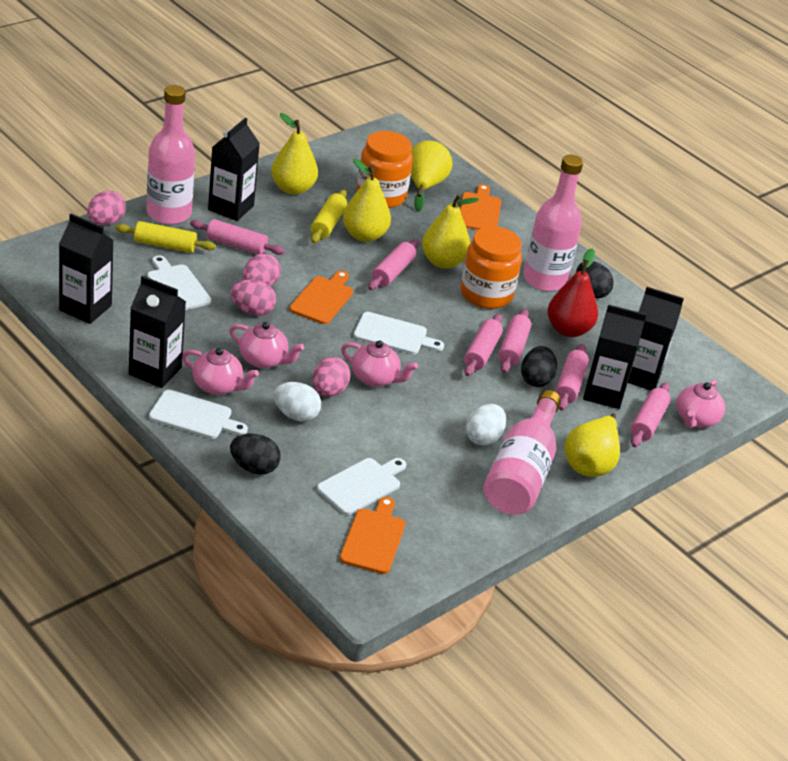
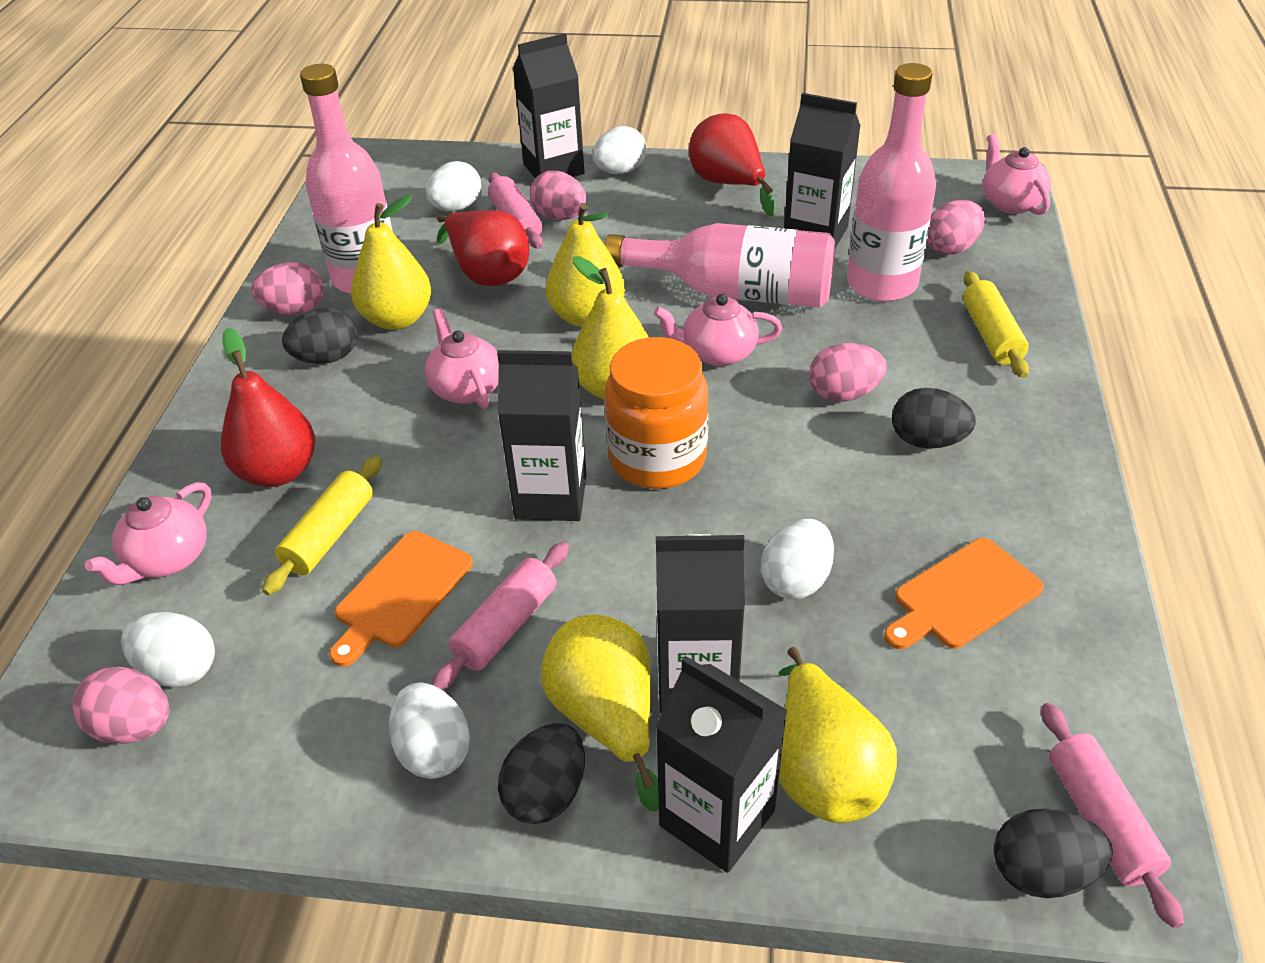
black egg: 3 -> 4
orange cutting board: 3 -> 2
orange jar: 2 -> 1
pink egg: 4 -> 5
pink rolling pin: 6 -> 3
red pear: 1 -> 3
white cutting board: 4 -> 0
white egg: 2 -> 5

